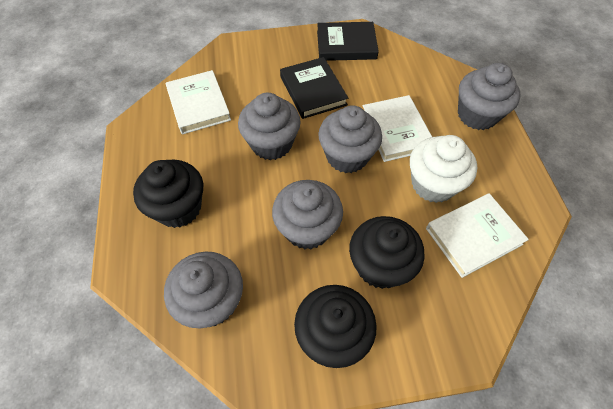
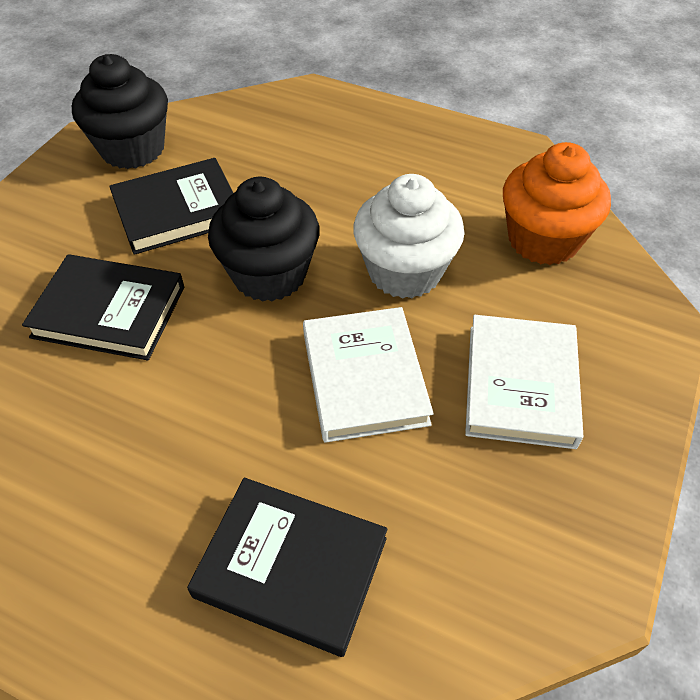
black book: 2 -> 3
black cupcake: 3 -> 2
grey cupcake: 5 -> 0
orange cupcake: 0 -> 1
white book: 3 -> 2

